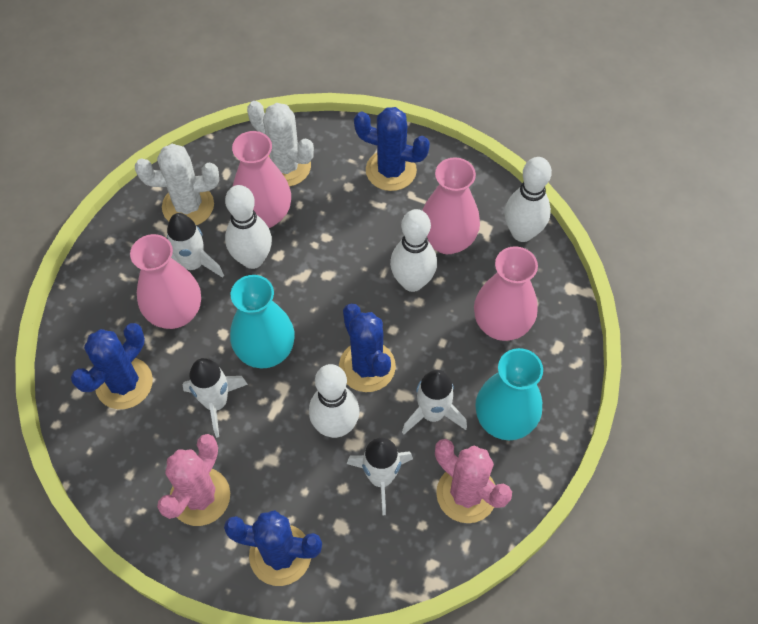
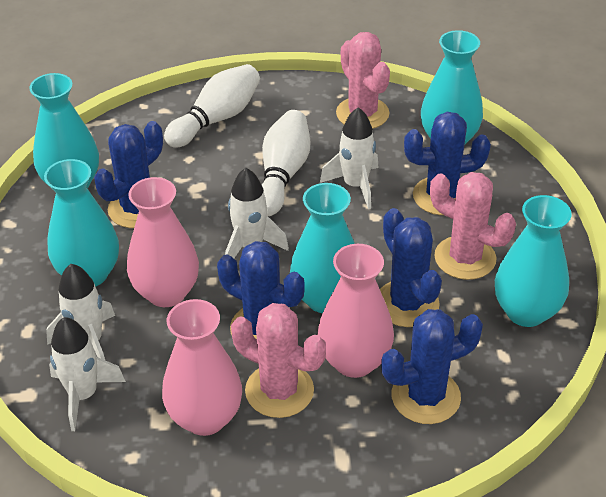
blue cactus: 4 -> 5
pink cactus: 2 -> 3
pink vase: 4 -> 3
turquoise vase: 2 -> 5
white bowling pin: 4 -> 2
white cactus: 2 -> 0

